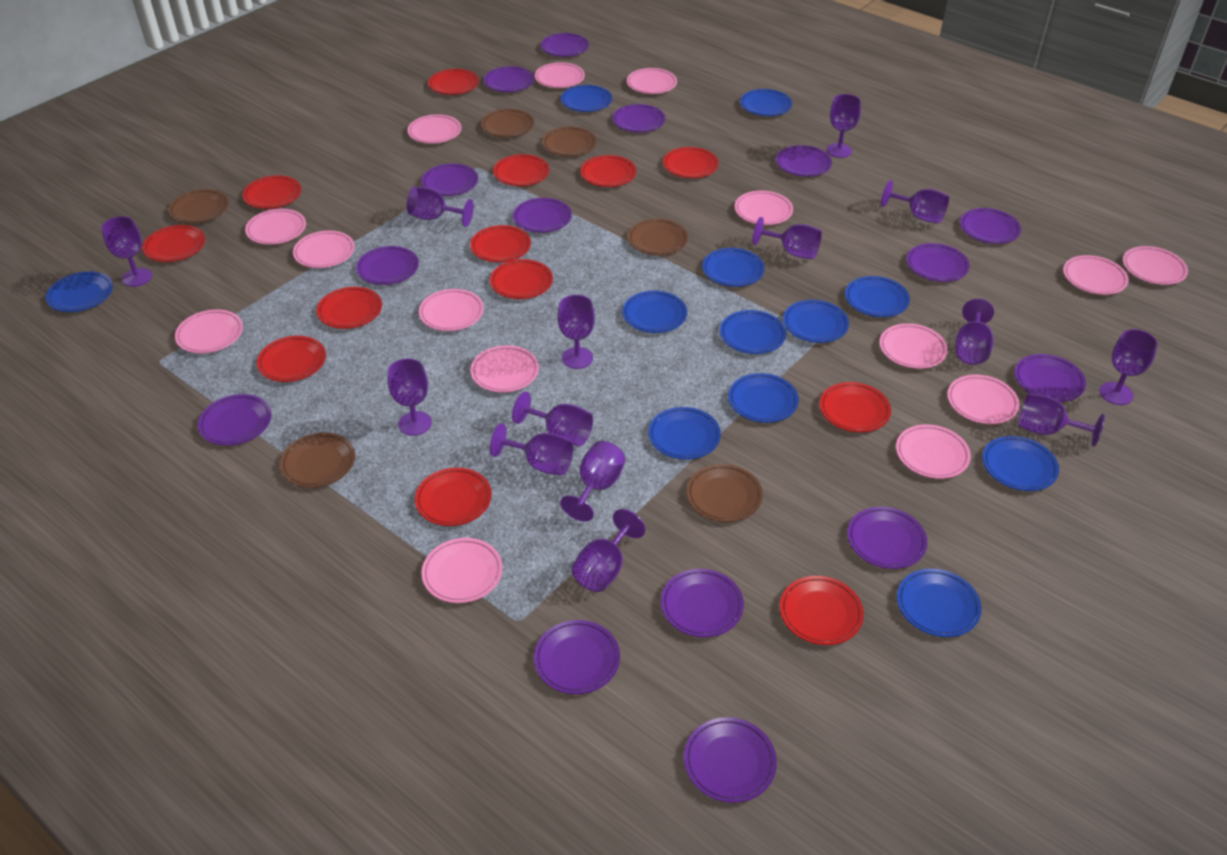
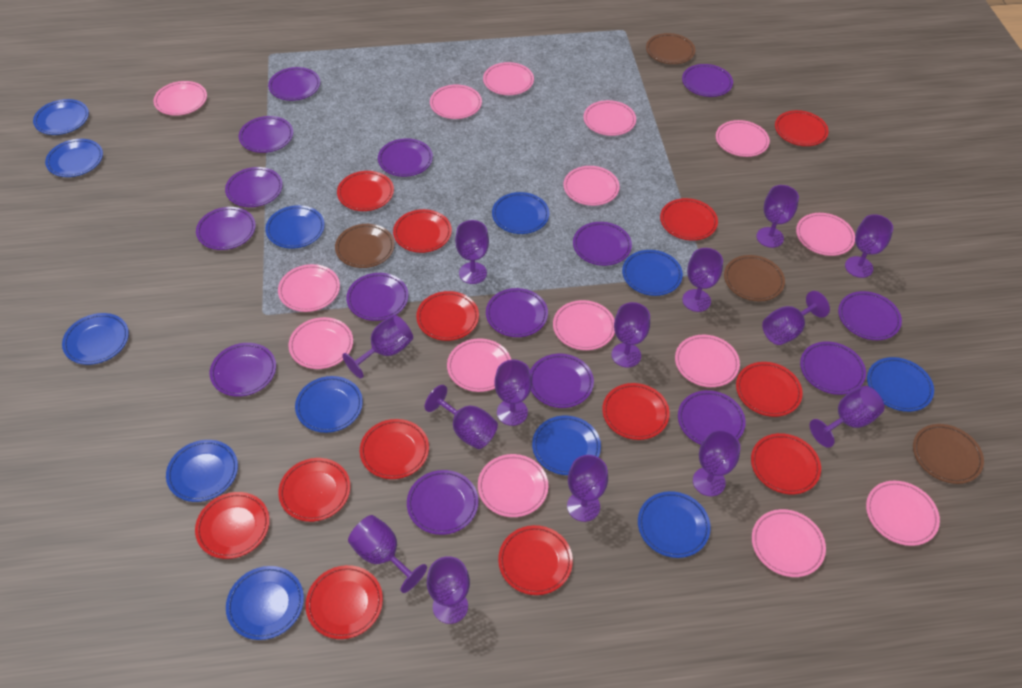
brown plate: 6 -> 4

